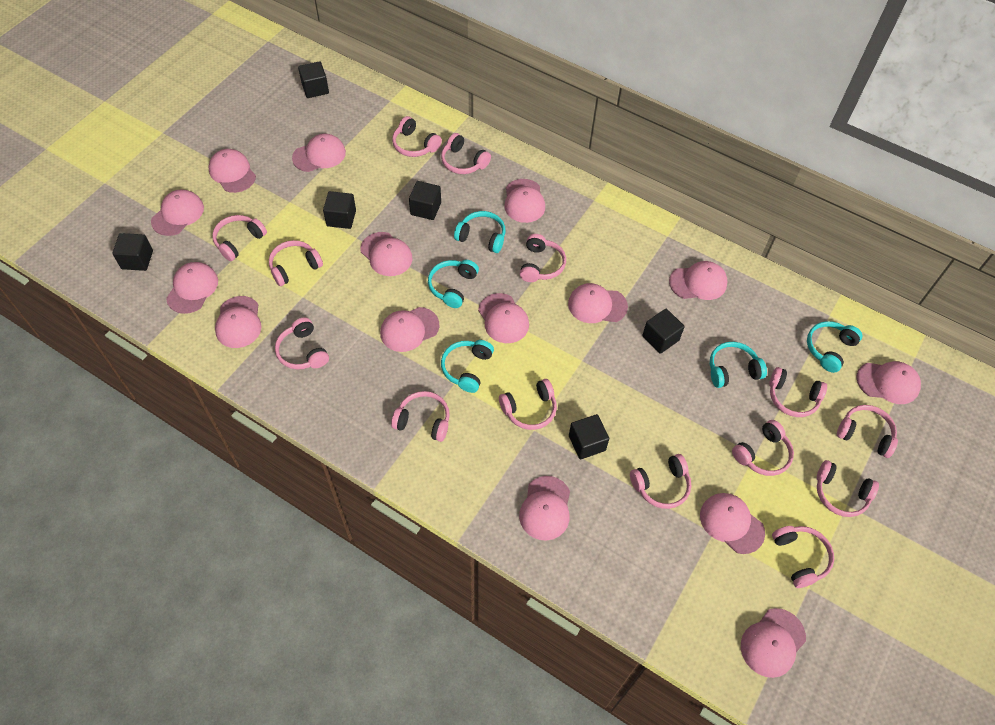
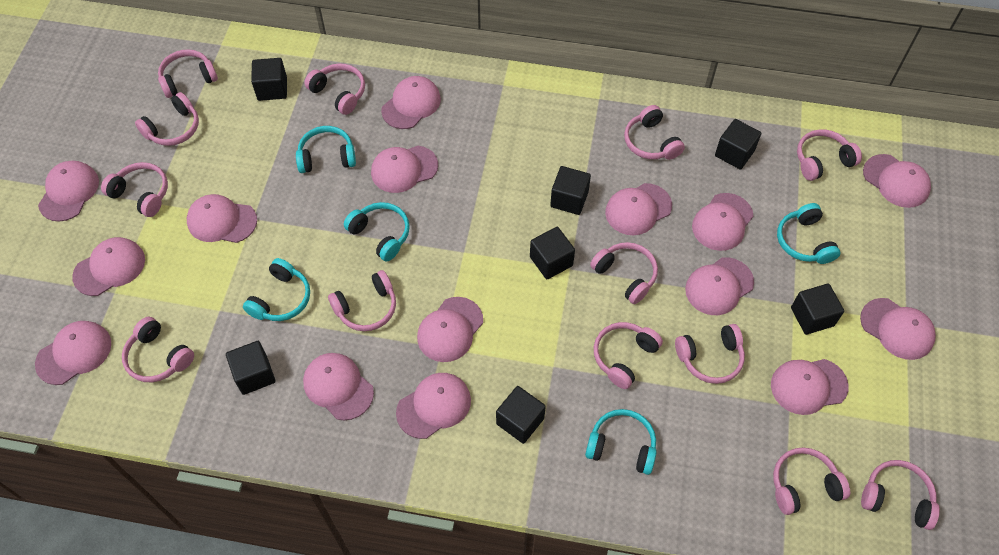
black cube: 6 -> 7
pink headphones: 14 -> 13

